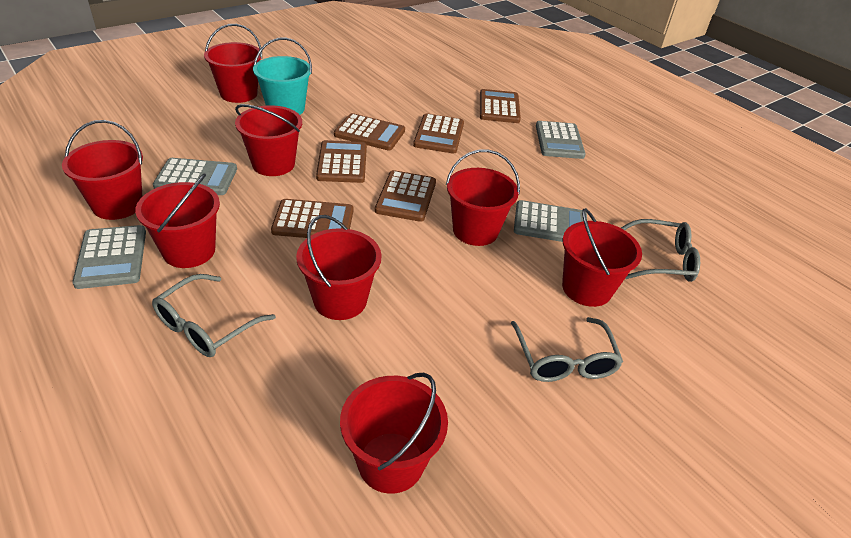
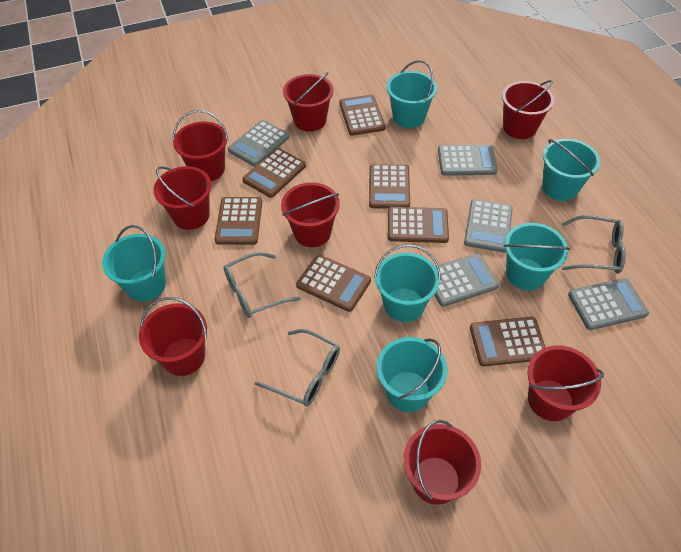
brown calculator: 6 -> 7
grey calculator: 4 -> 5
turquoise bucket: 1 -> 6

